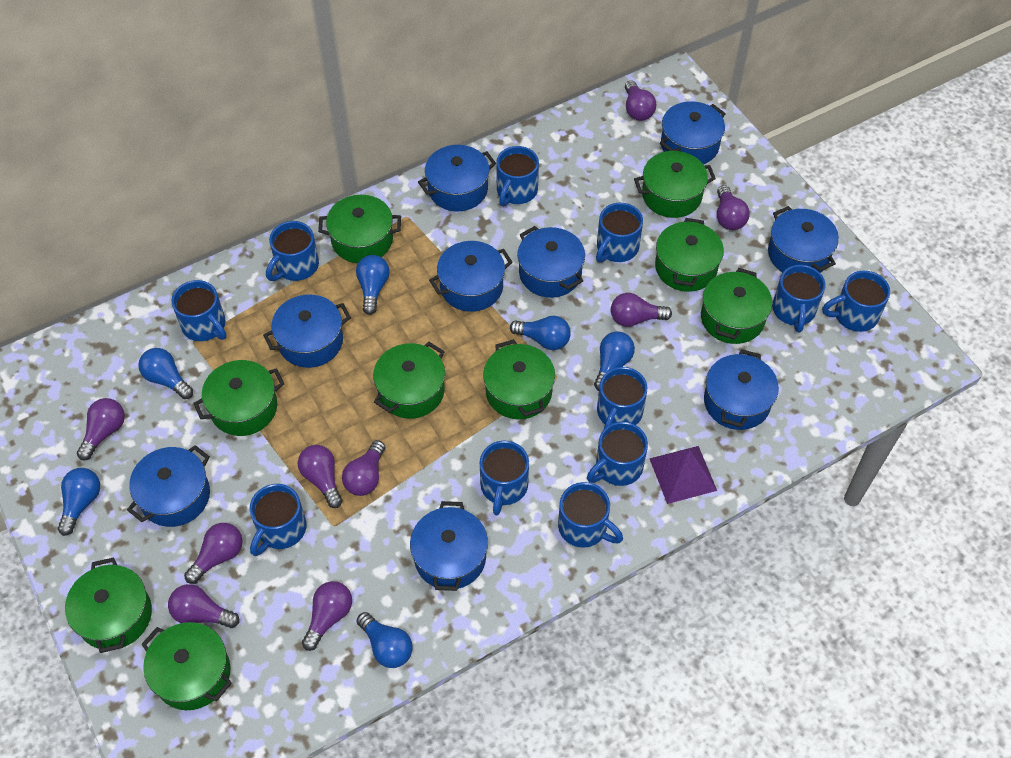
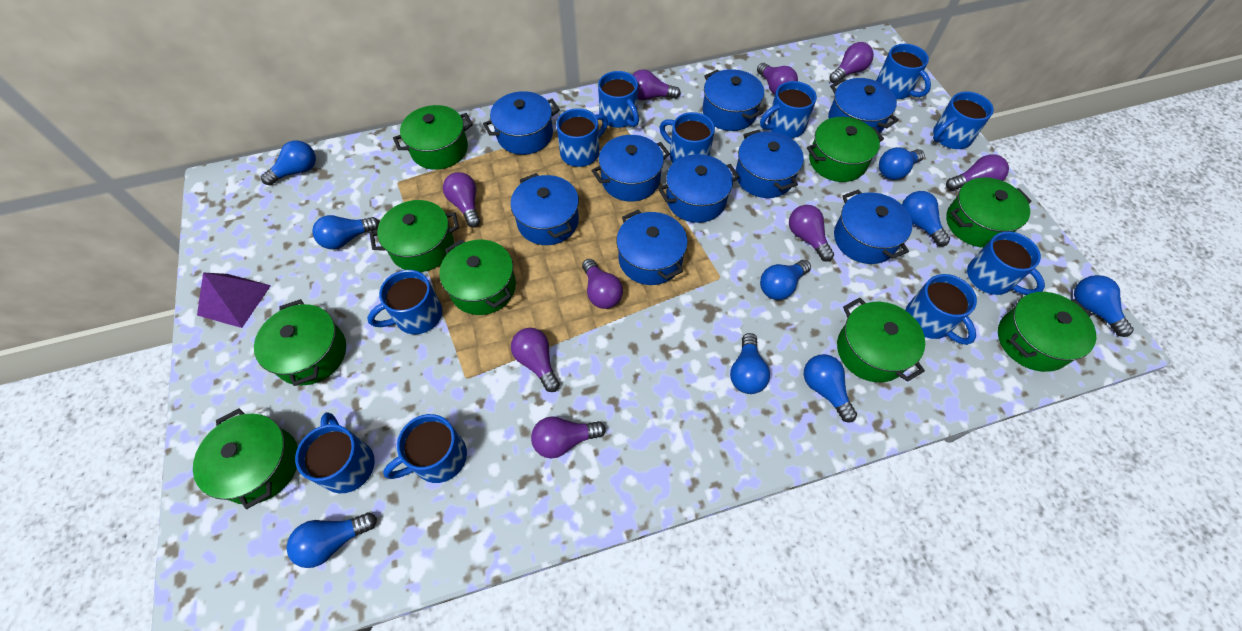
blue light bulb: 6 -> 9

